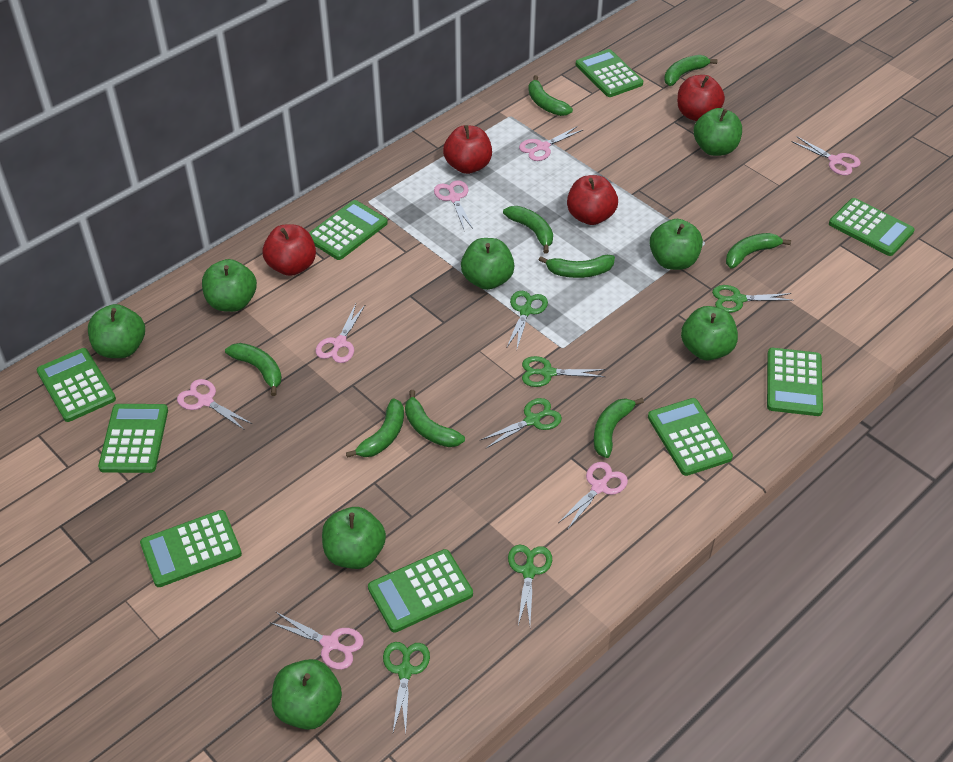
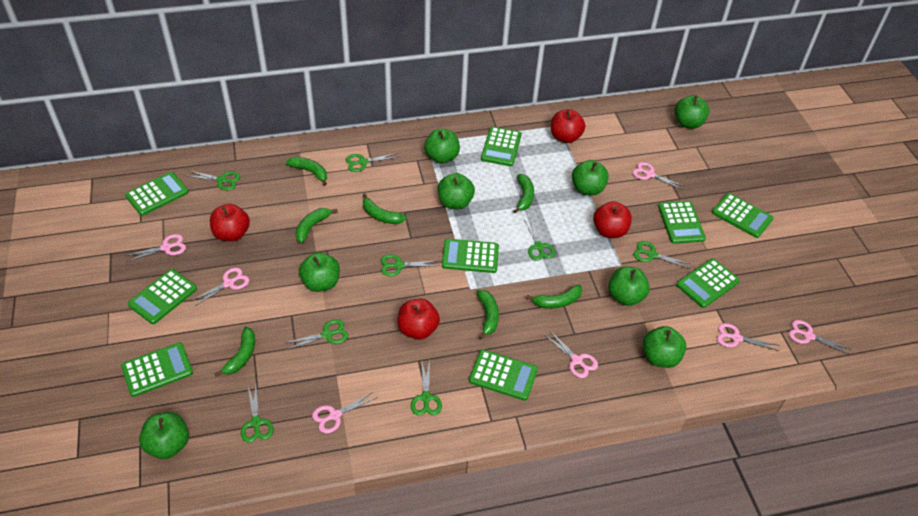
green banana: 9 -> 7
green scissors: 6 -> 8

